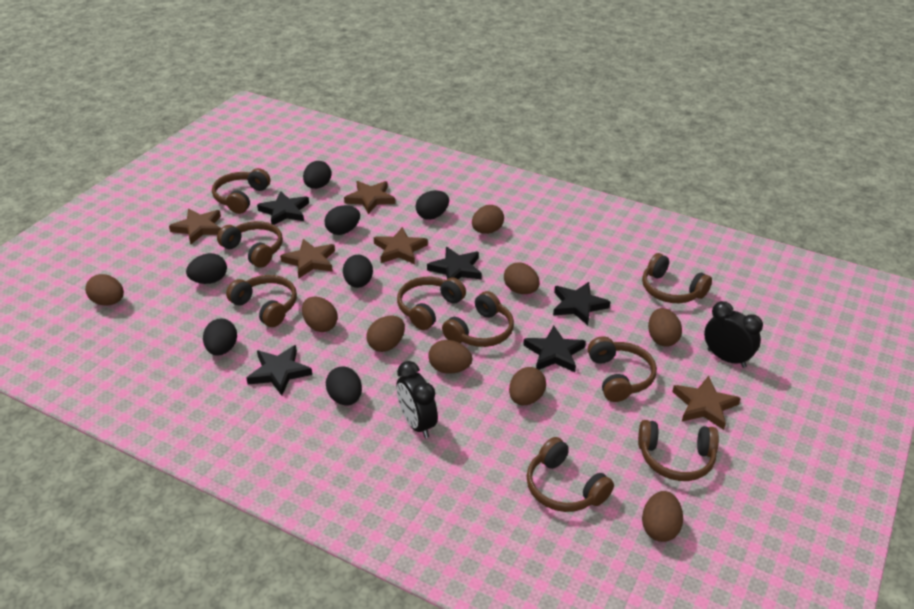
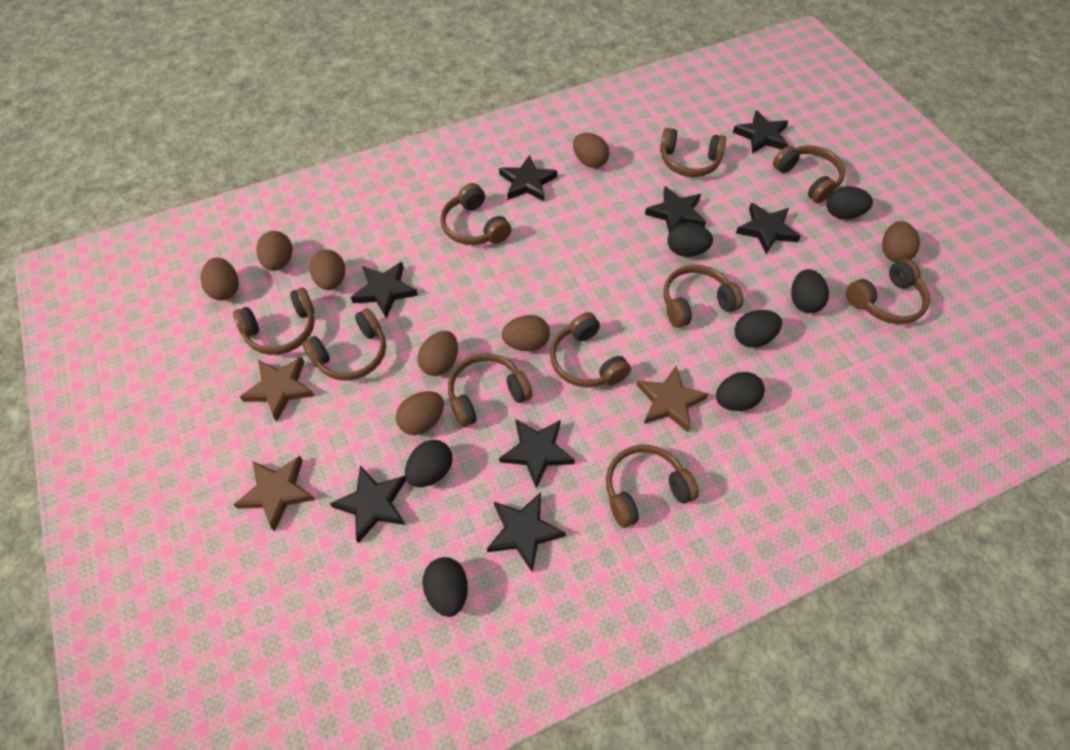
black clock: 2 -> 0
black star: 5 -> 8
brown egg: 9 -> 8
brown headphones: 9 -> 10
brown star: 5 -> 3

